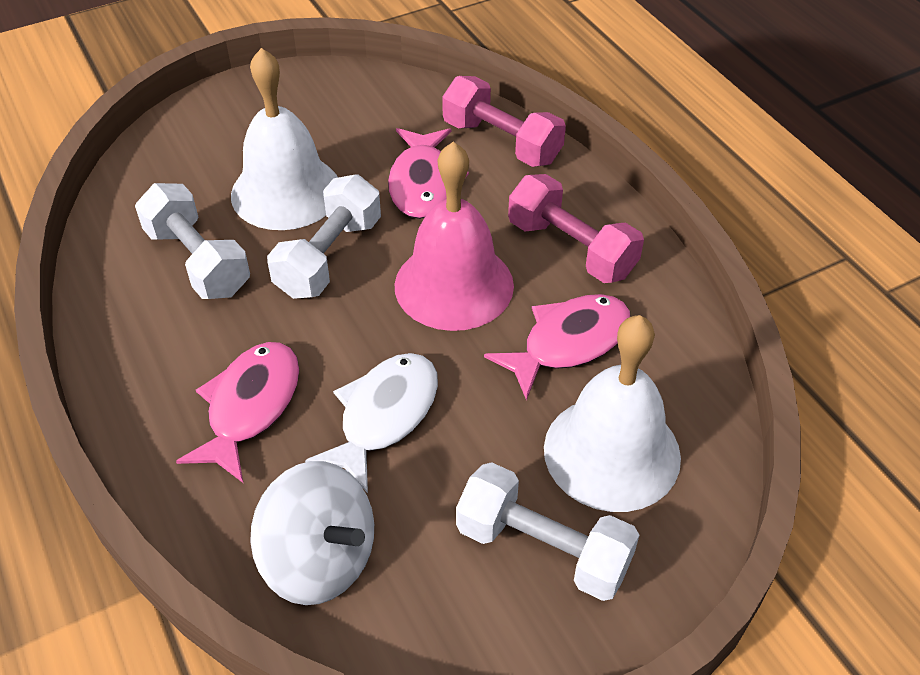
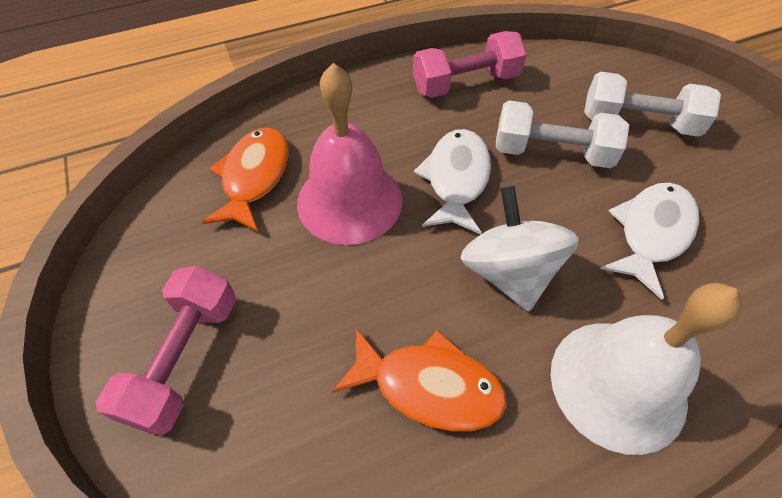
orange fish: 0 -> 2
pink fish: 3 -> 0
white bell: 2 -> 1
white dumbbell: 3 -> 2
white fish: 1 -> 2

